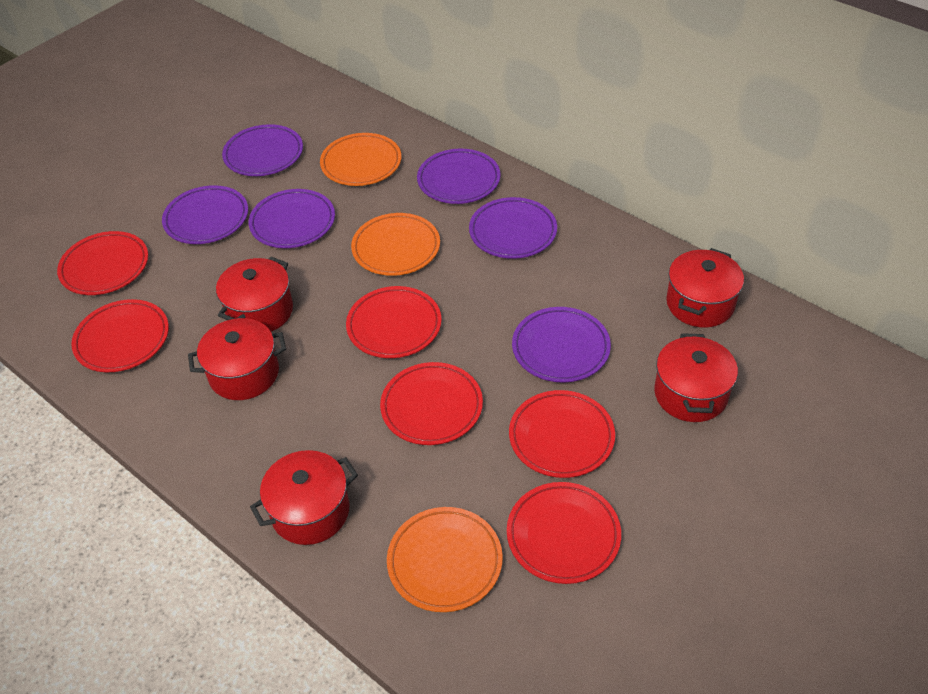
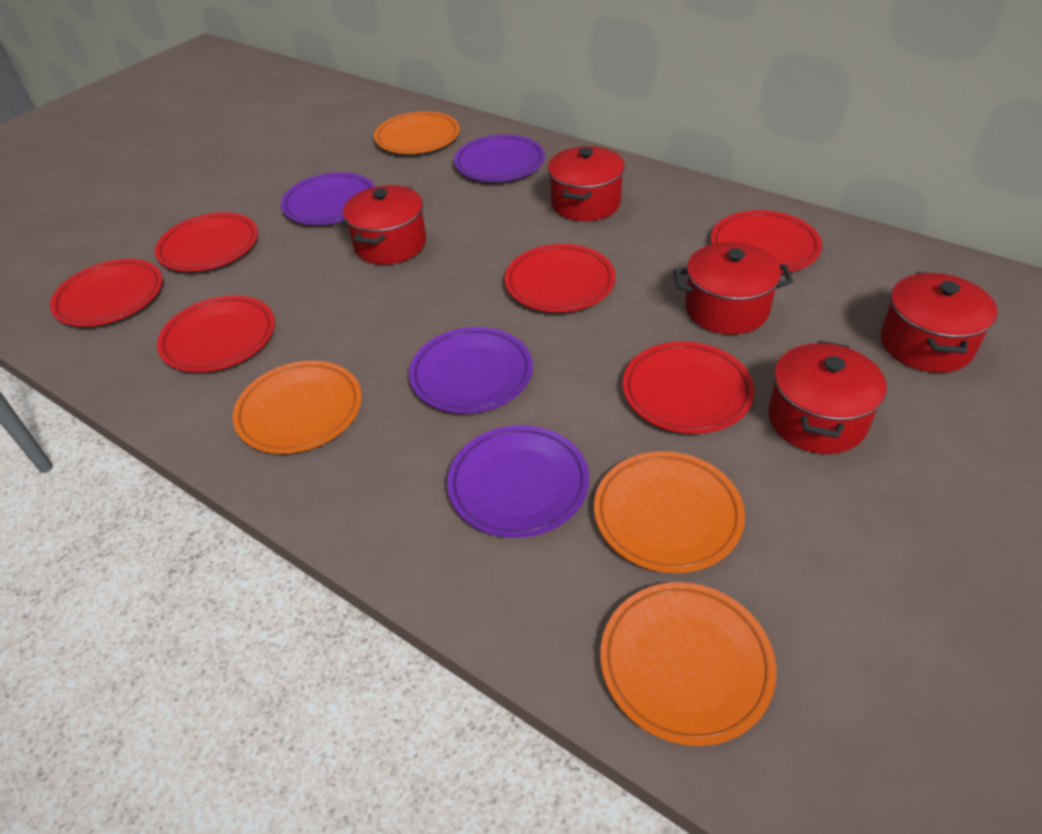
orange plate: 3 -> 4
purple plate: 6 -> 4

